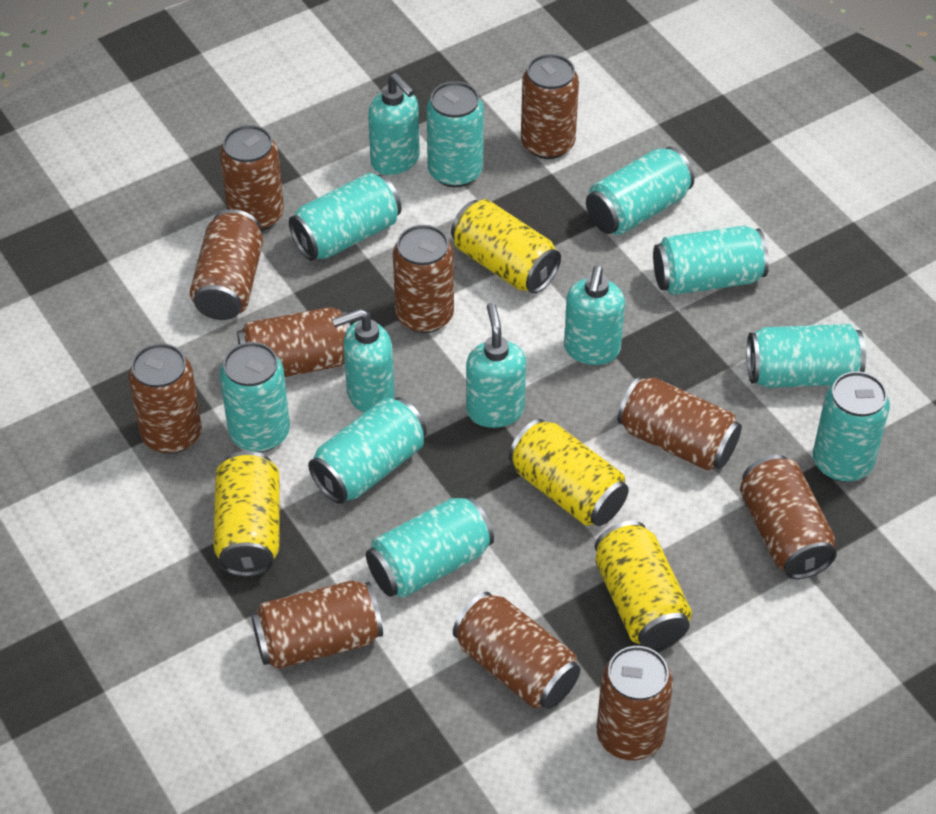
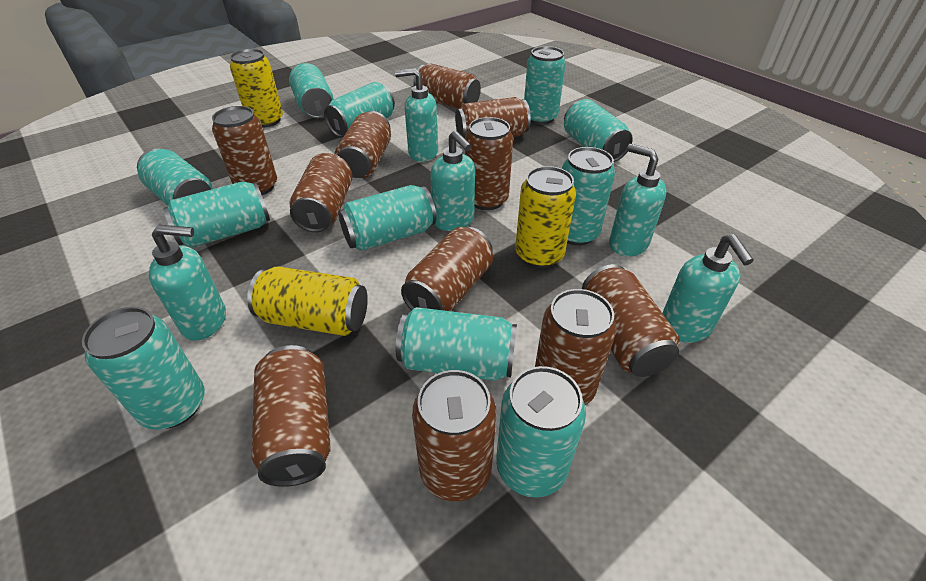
turquoise can: 9 -> 11
turquoise soap dispenser: 4 -> 5
yellow can: 4 -> 3

